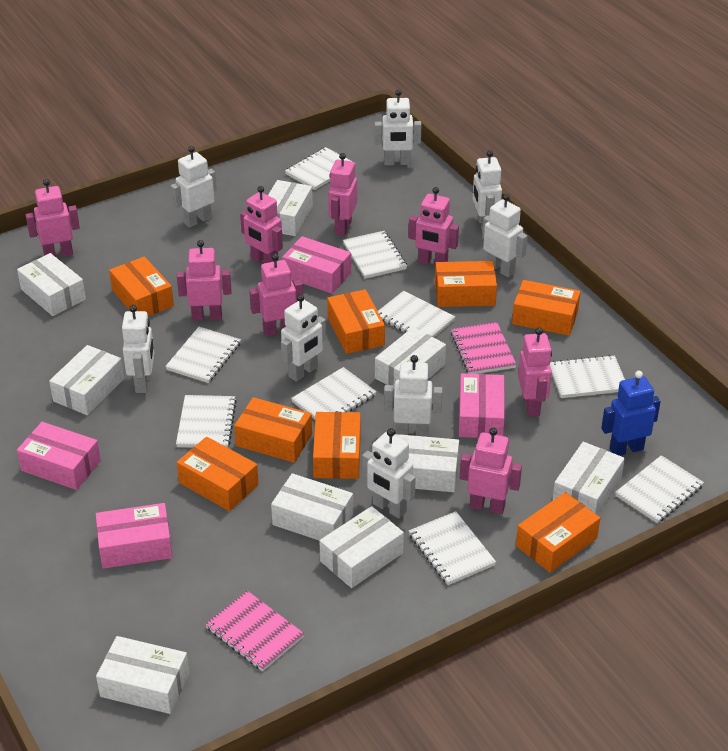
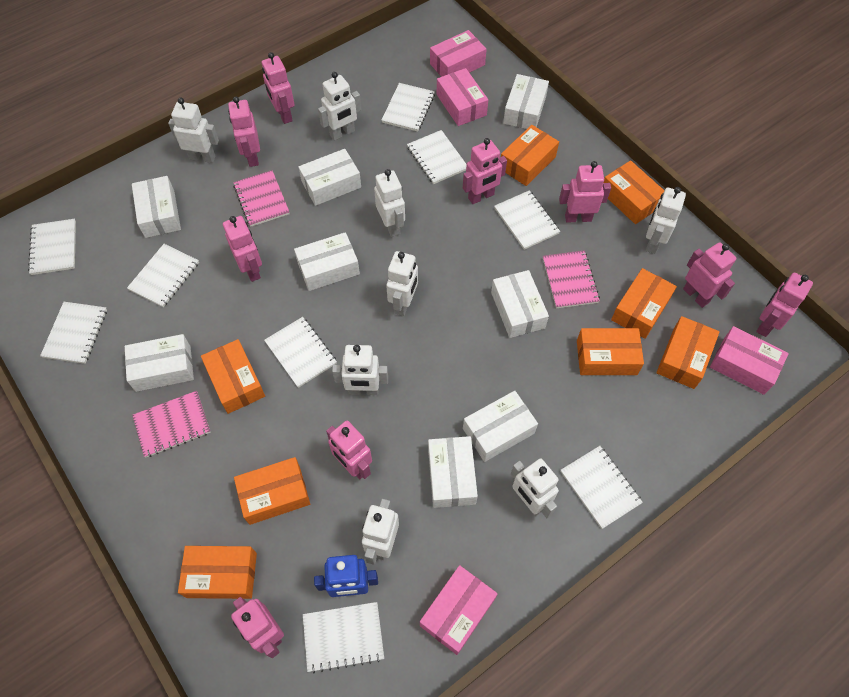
pink notebook: 2 -> 3
pink robot: 8 -> 9
white box: 9 -> 8

